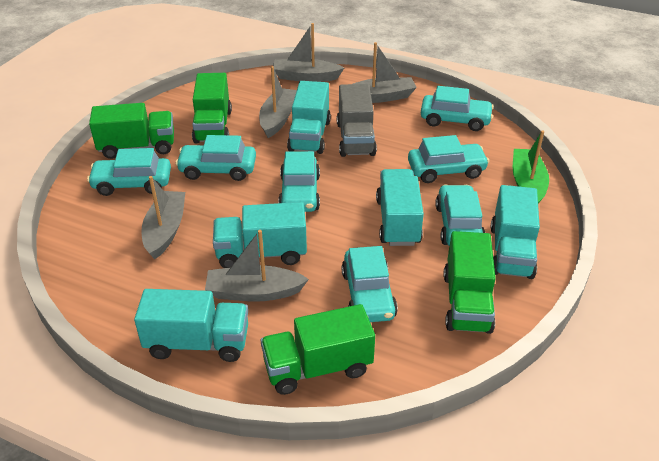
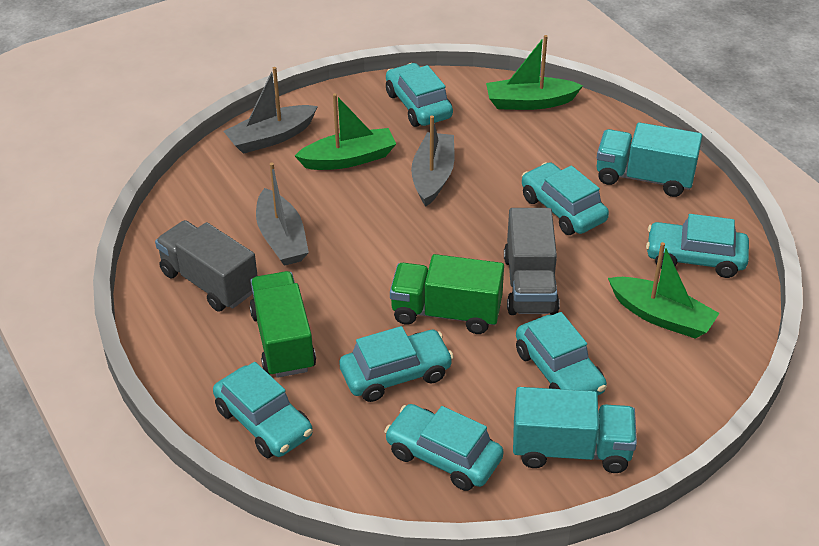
green boat: 1 -> 3
green truck: 4 -> 2
grey boat: 5 -> 3
grey truck: 1 -> 2
turquoise truck: 5 -> 2

